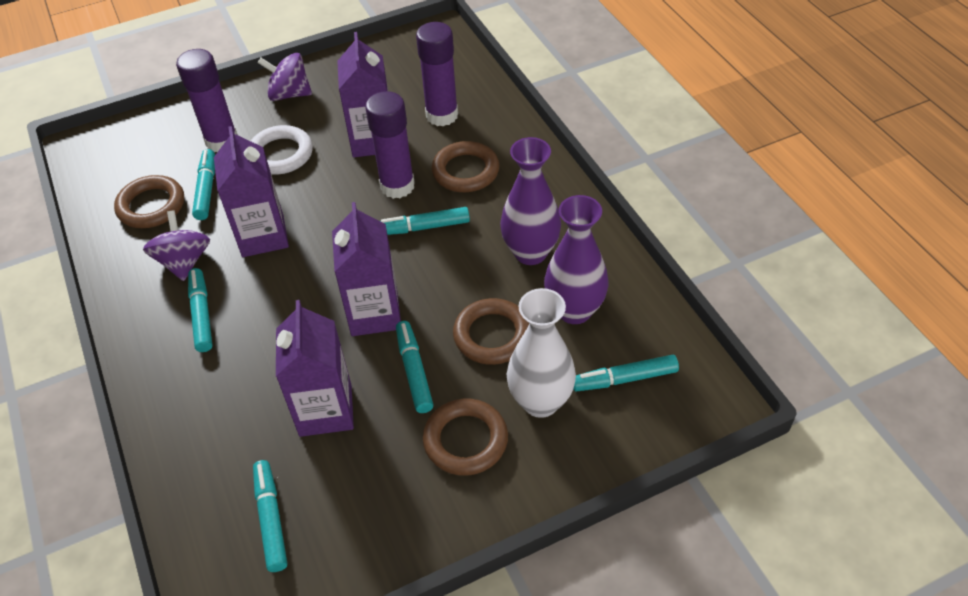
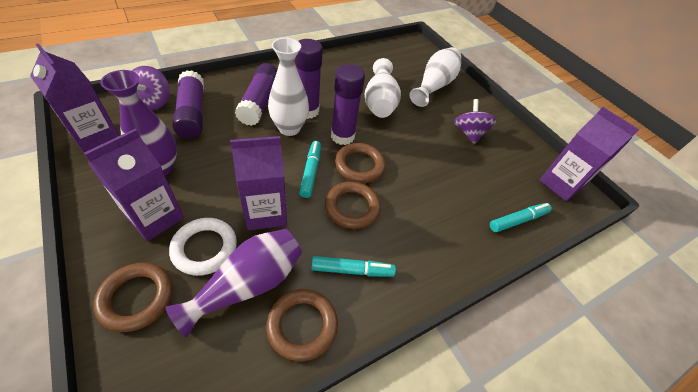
purple glue stick: 3 -> 4
turquoise marker: 6 -> 3
white vase: 1 -> 3

